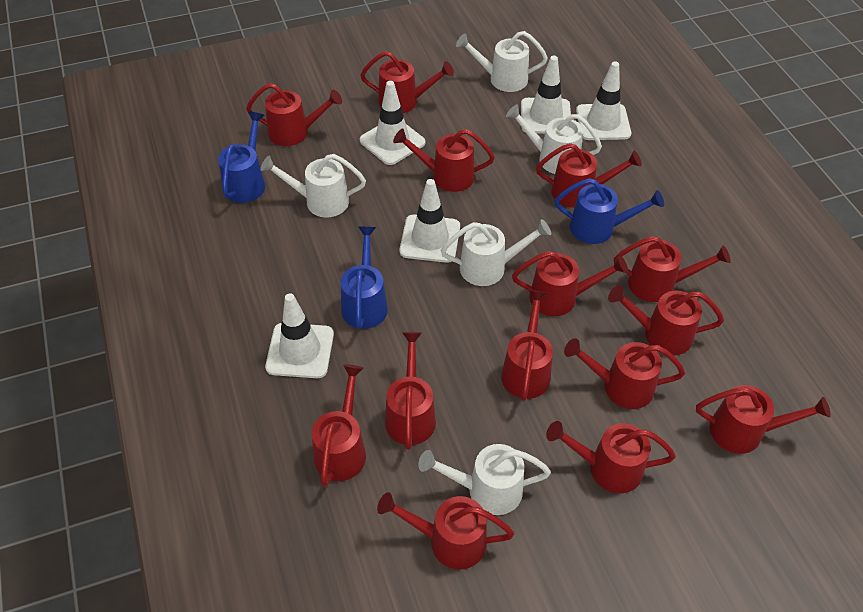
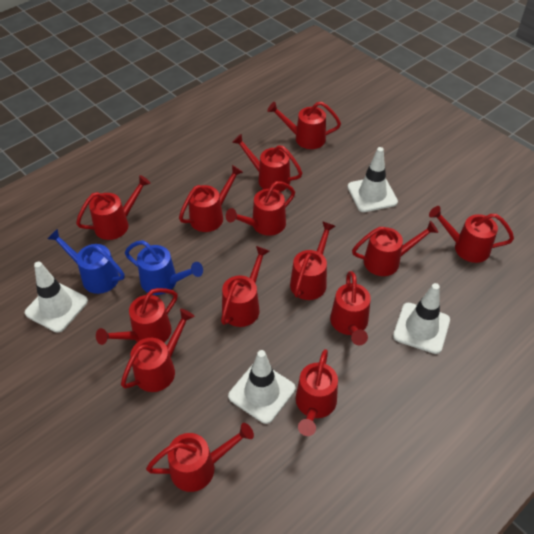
blue watering can: 3 -> 2
white traffic cone: 5 -> 4
white watering can: 5 -> 0

